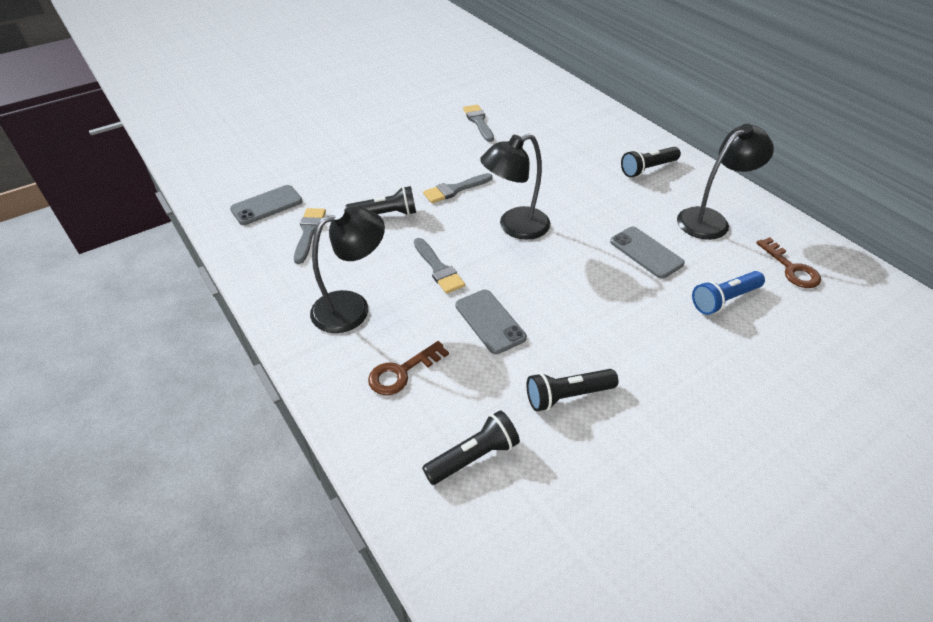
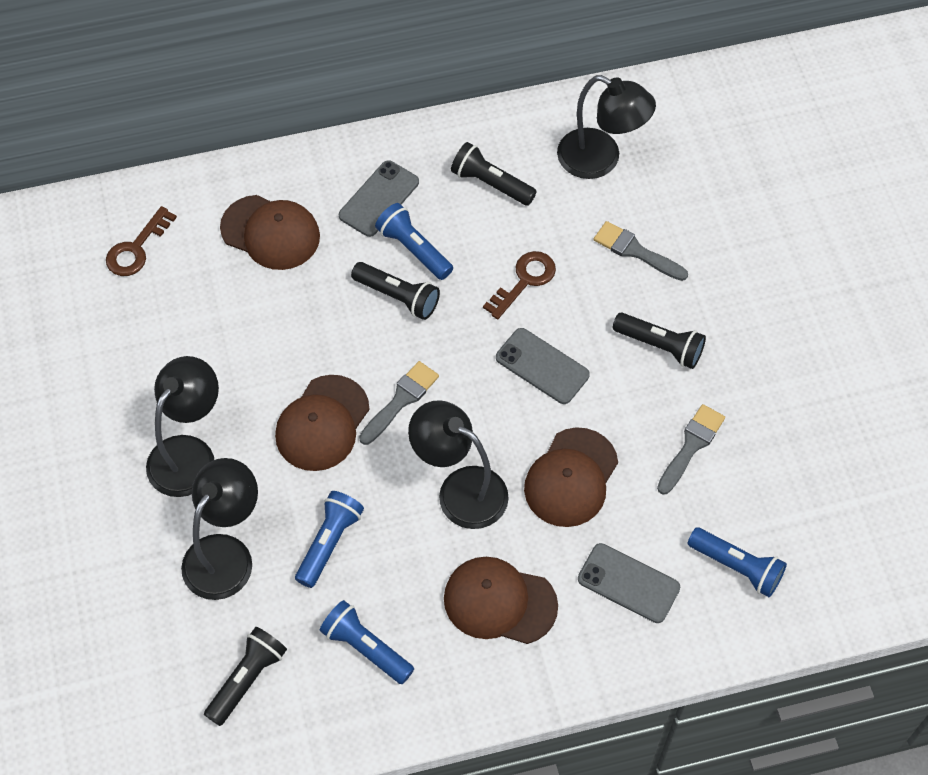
black lamp: 3 -> 4
blue flashlight: 1 -> 4
brown cap: 0 -> 4
grey brush: 4 -> 3

